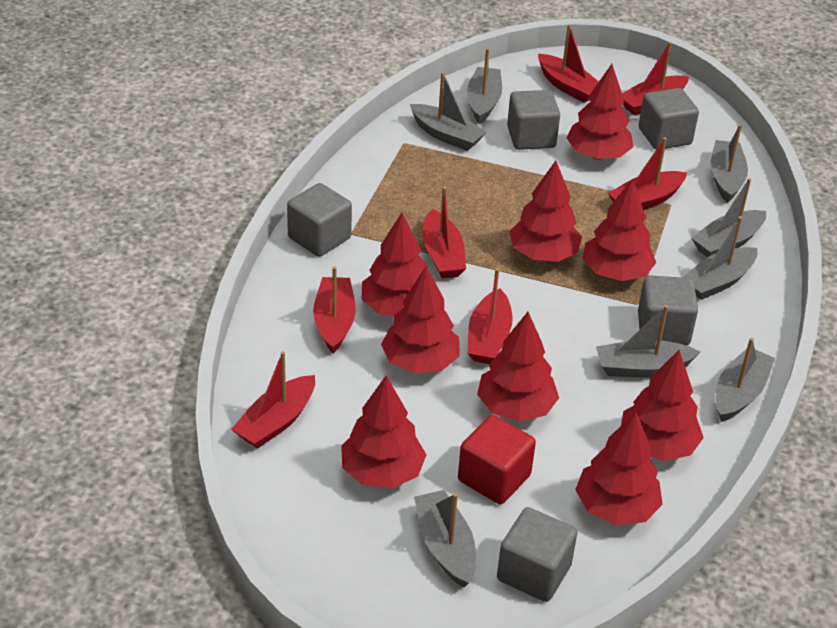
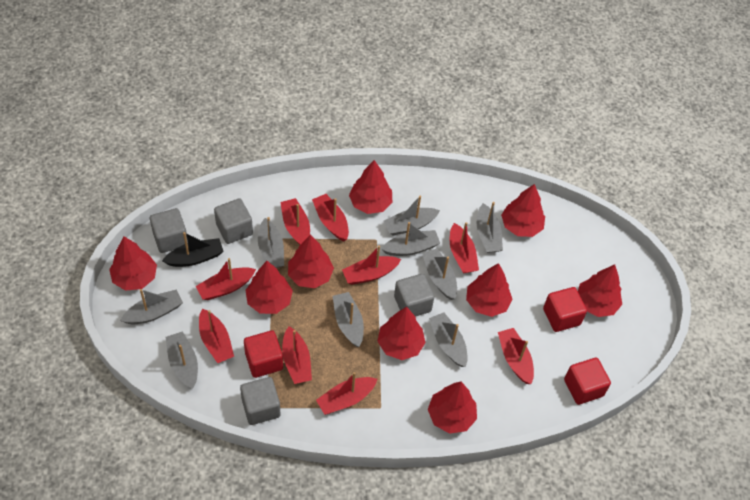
black boat: 0 -> 1
grey boat: 8 -> 9
grey cube: 5 -> 4
red boat: 7 -> 9
red cube: 1 -> 3

